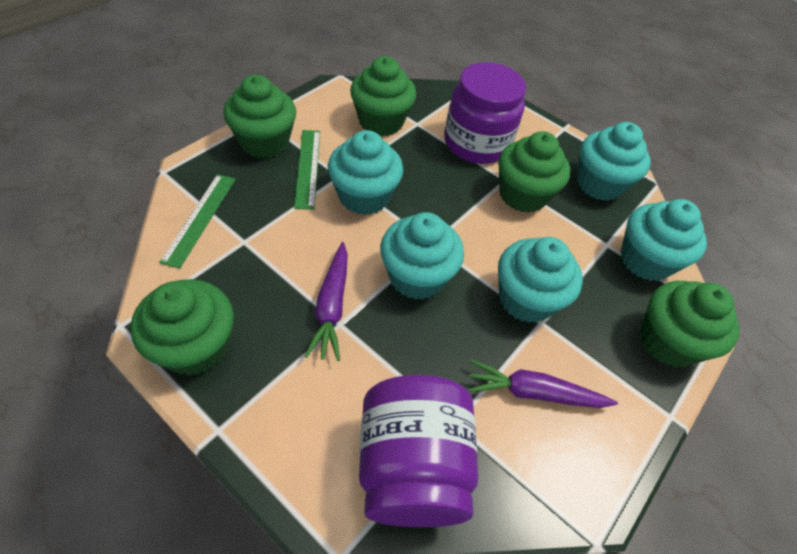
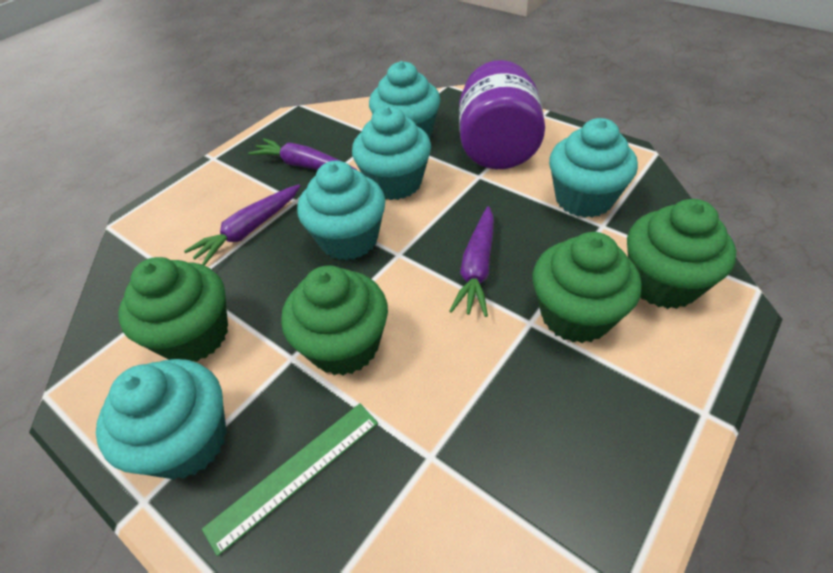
green cupcake: 5 -> 4
green ruler: 2 -> 1
purple carrot: 2 -> 3
purple jar: 2 -> 1

